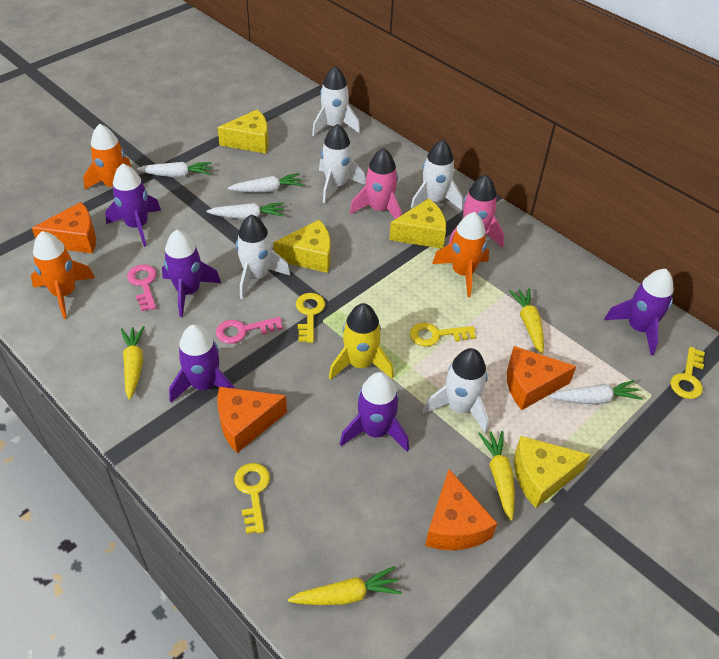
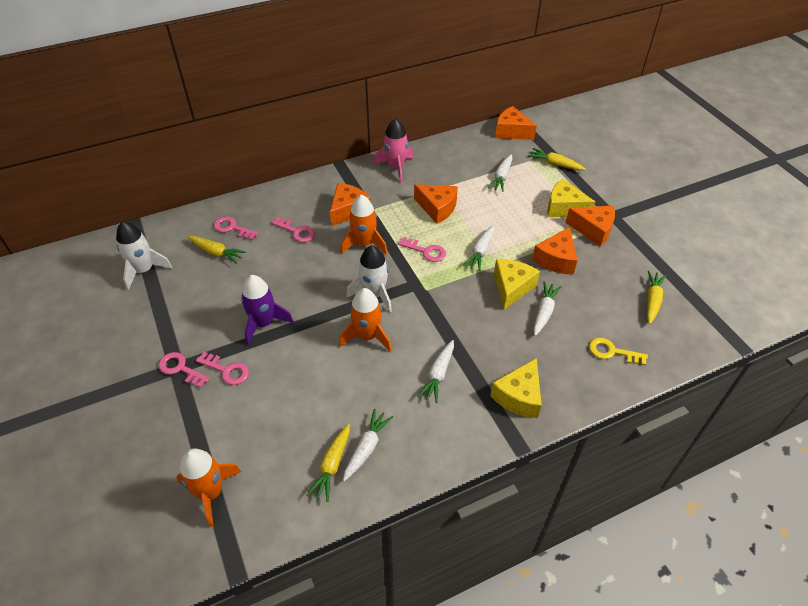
orange cheese: 4 -> 5
pink key: 2 -> 5
pink rocket: 2 -> 1
purple rocket: 5 -> 1
white carrot: 4 -> 5
white rocket: 5 -> 2
yellow cheese: 4 -> 3
yellow key: 4 -> 1
yellow rocket: 1 -> 0

